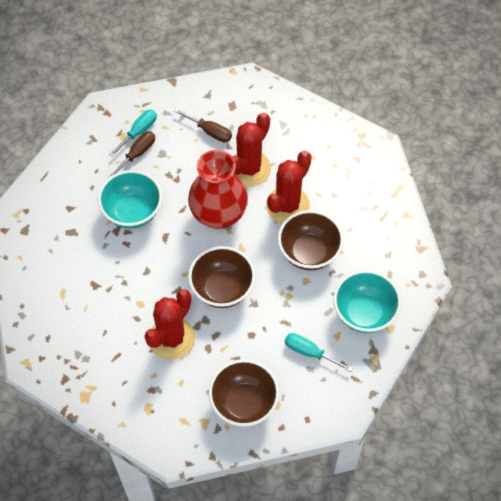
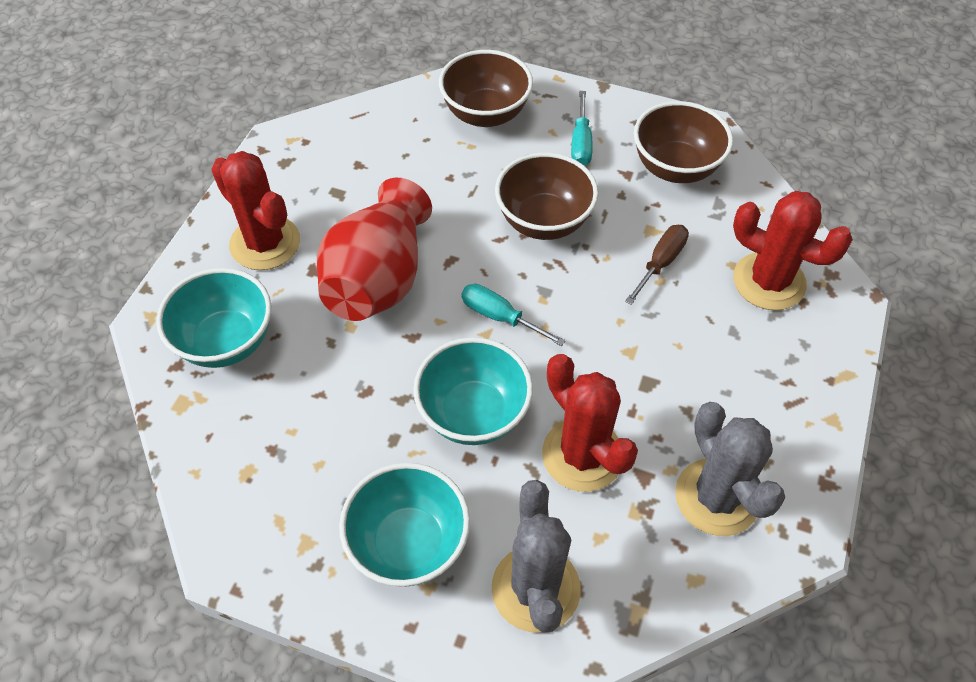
brown screwdriver: 2 -> 1
grey cactus: 0 -> 2
turquoise bowl: 2 -> 3

